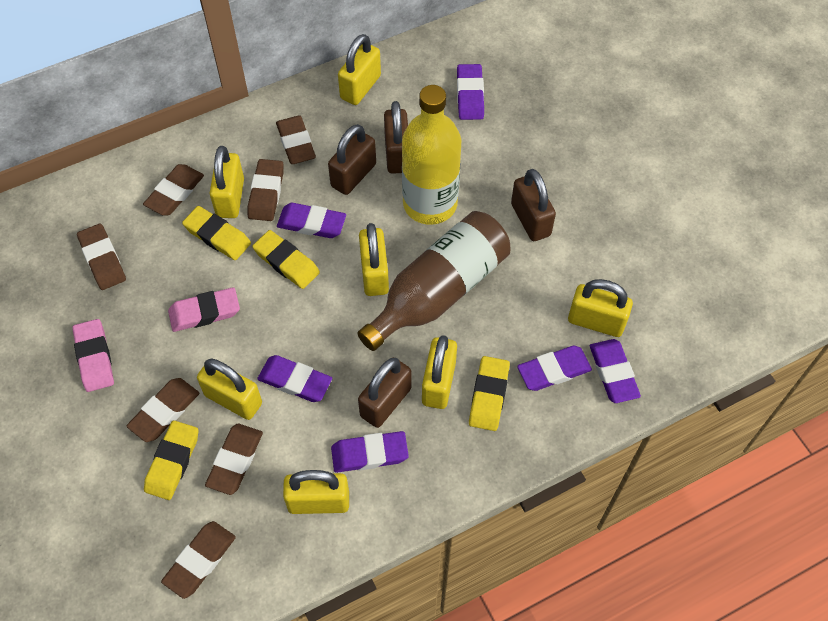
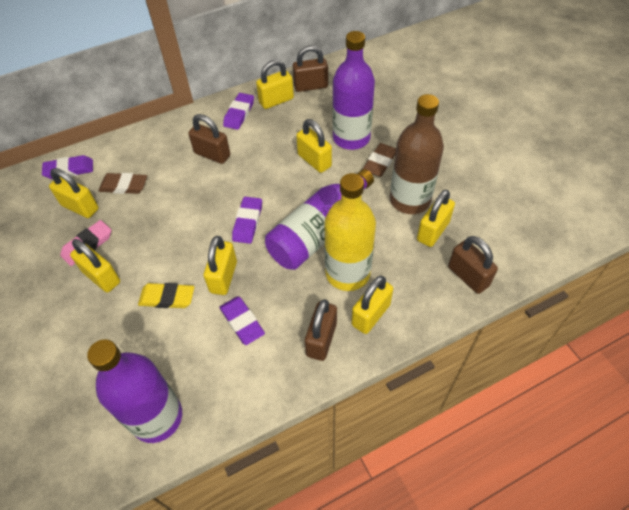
brown eraser: 7 -> 2
pink eraser: 2 -> 1
purple bottle: 0 -> 3
purple eraser: 6 -> 4
yellow eraser: 4 -> 1

